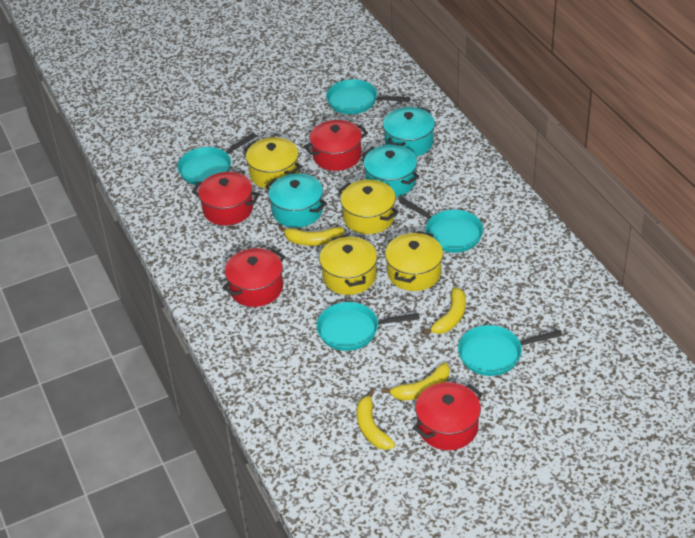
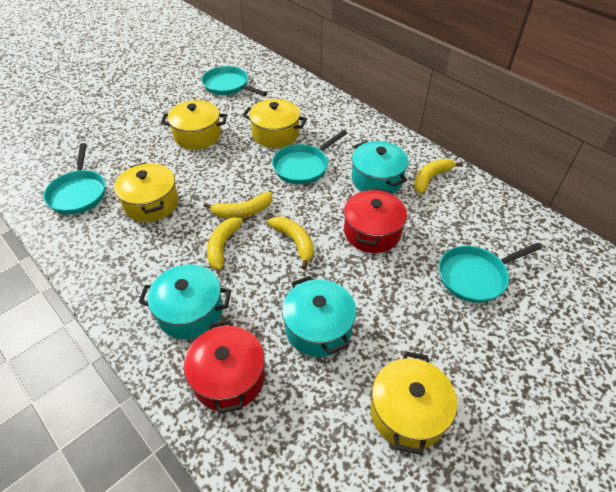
red pot: 4 -> 2
turquoise pan: 5 -> 4

